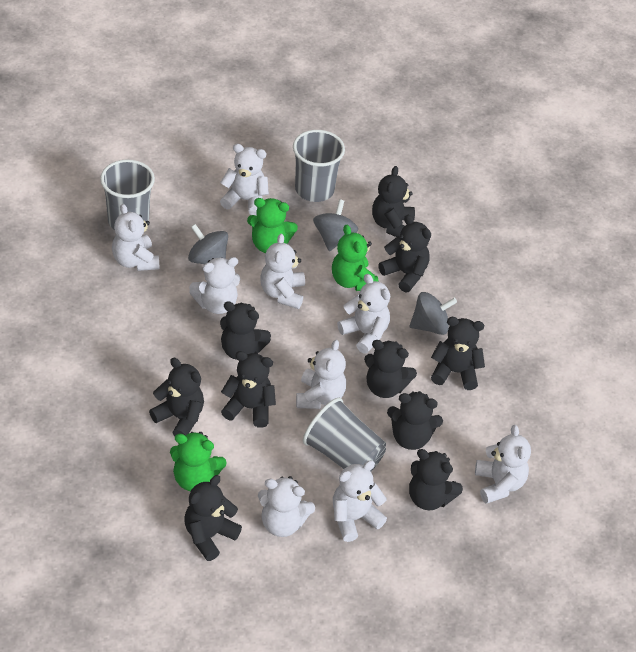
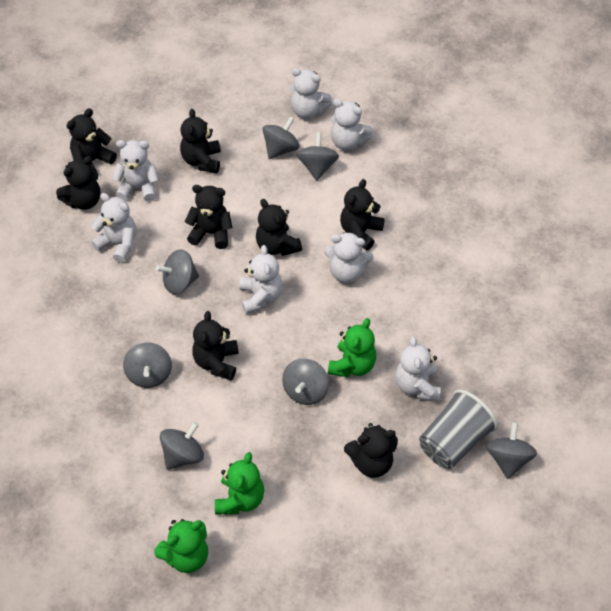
black teddy bear: 10 -> 8
grey cup: 3 -> 1
grey spinning top: 3 -> 7
white teddy bear: 9 -> 7

